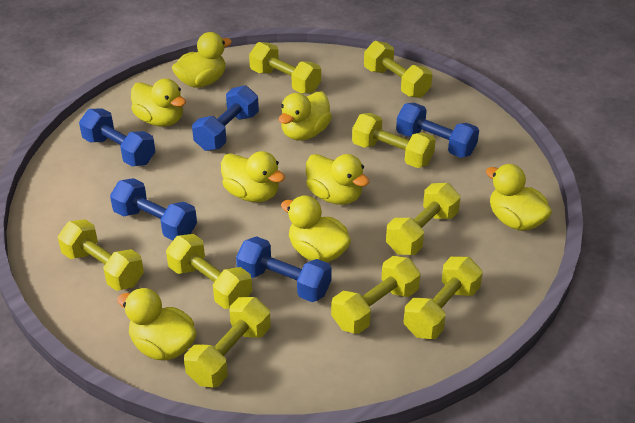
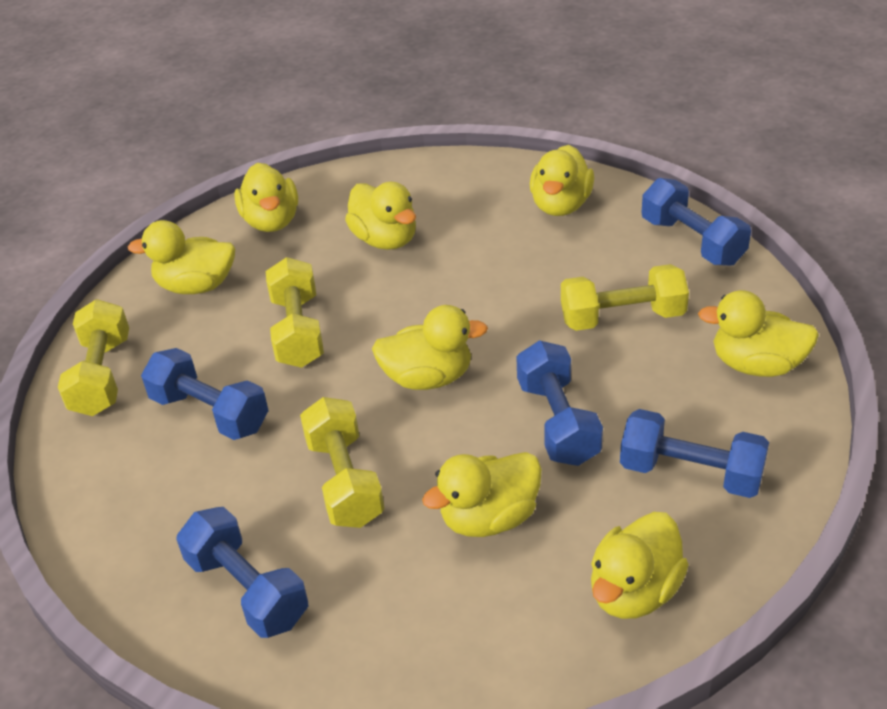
yellow dumbbell: 9 -> 4

